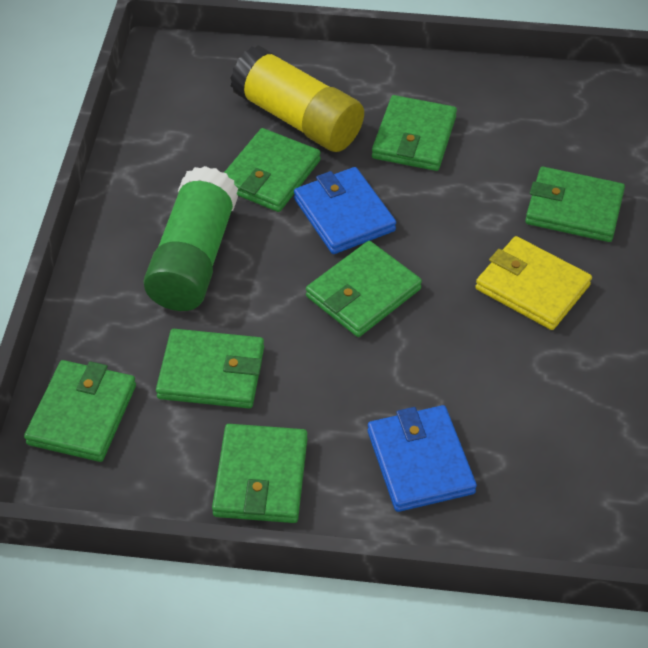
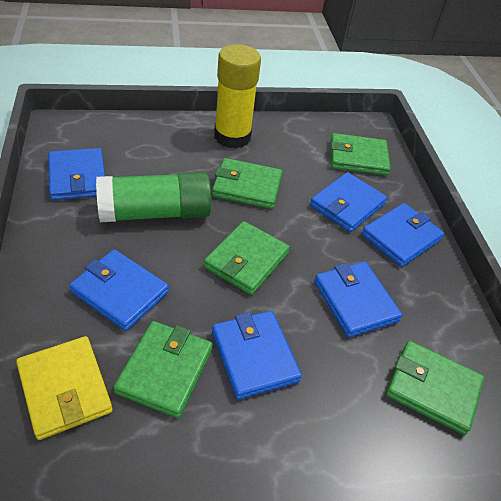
blue wallet: 2 -> 6
green wallet: 7 -> 5

